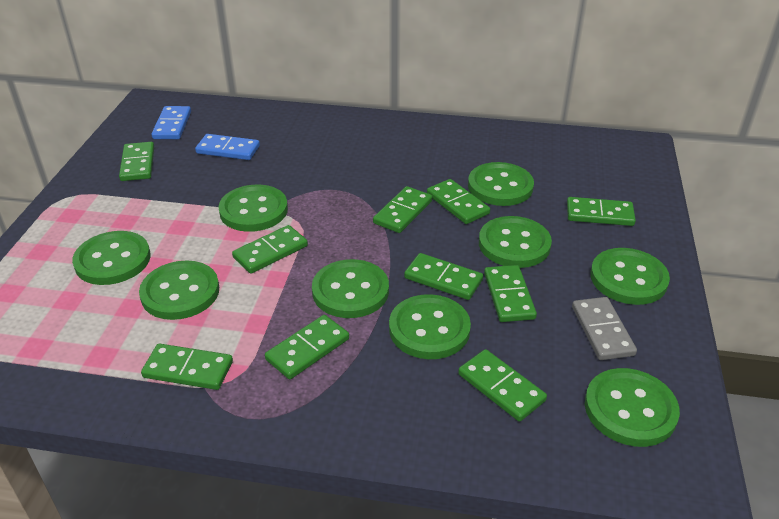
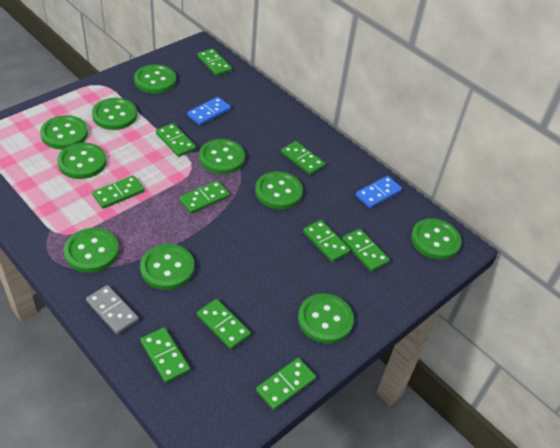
green button: 9 -> 10

